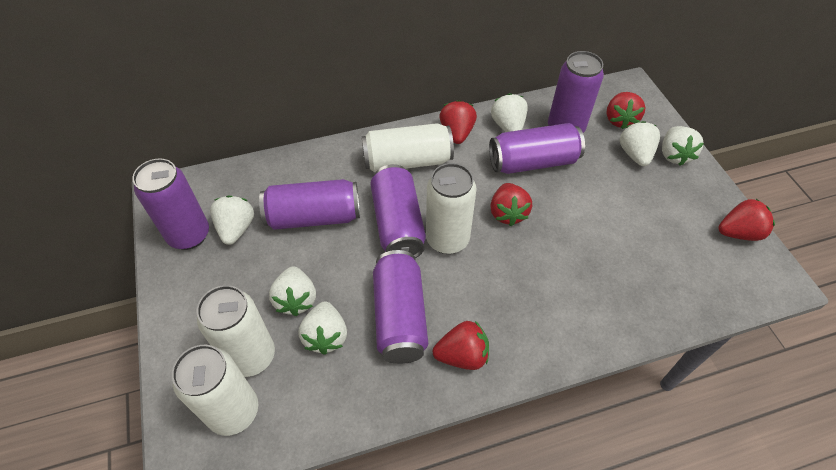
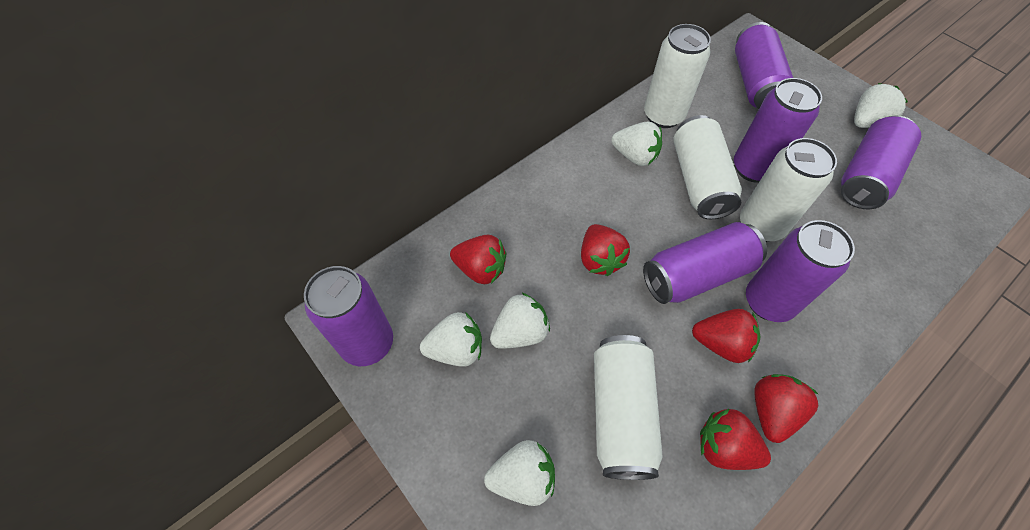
white strawberry: 6 -> 5

